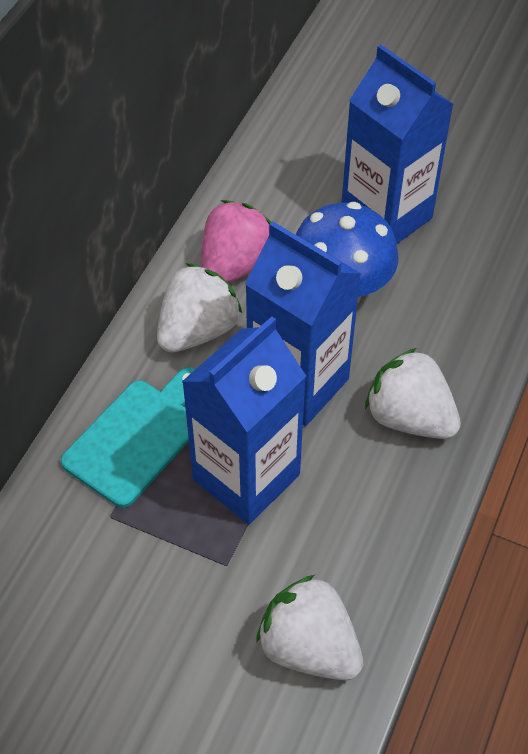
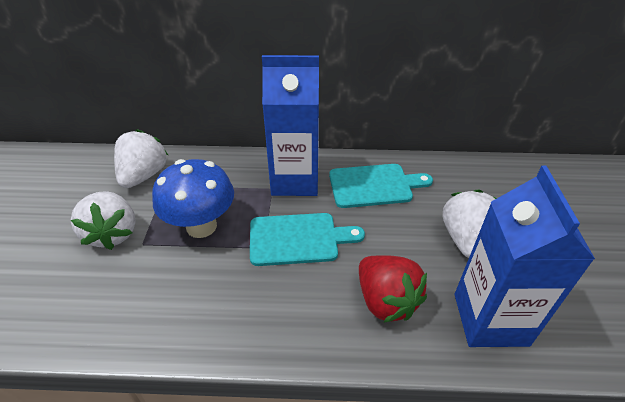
blue carton: 3 -> 2
pink strawberry: 1 -> 0
red strawberry: 0 -> 1
turquoise cutting board: 1 -> 2

